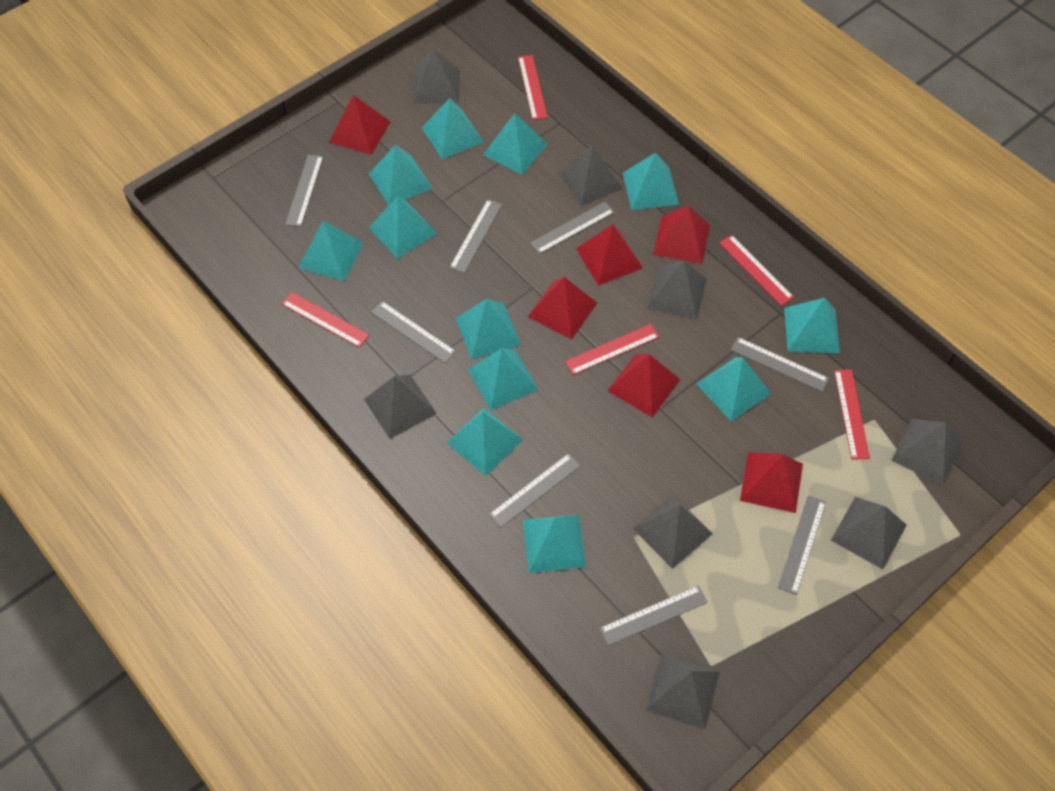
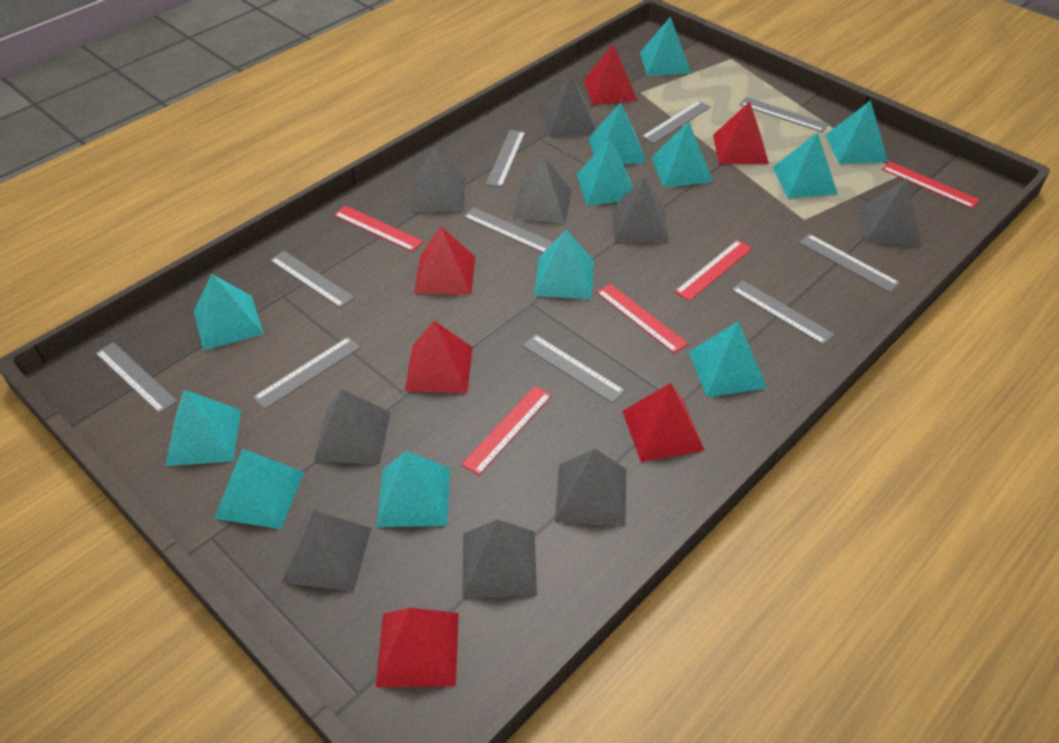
grey pyramid: 8 -> 9
grey ruler: 8 -> 10

